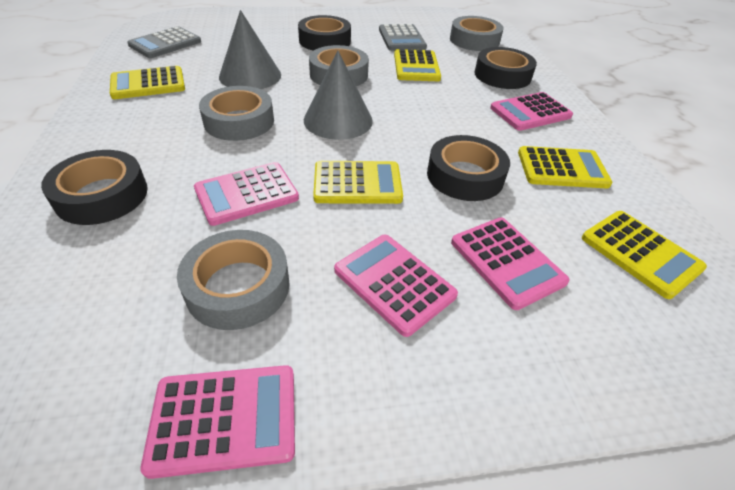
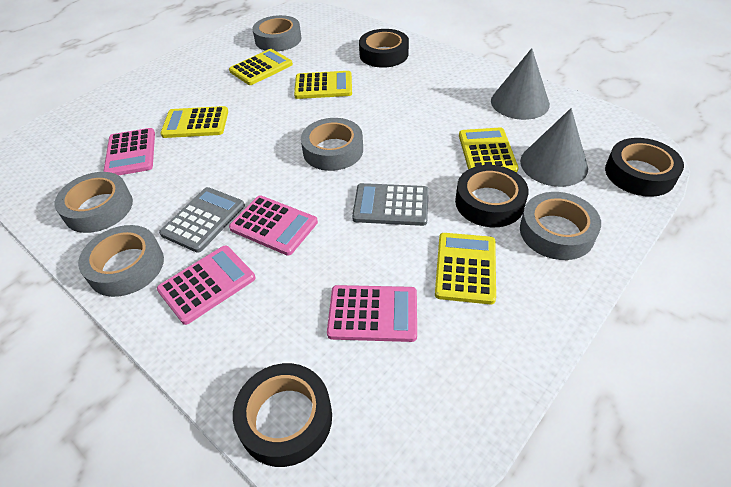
grey tape: 4 -> 5
pink calculator: 5 -> 4

